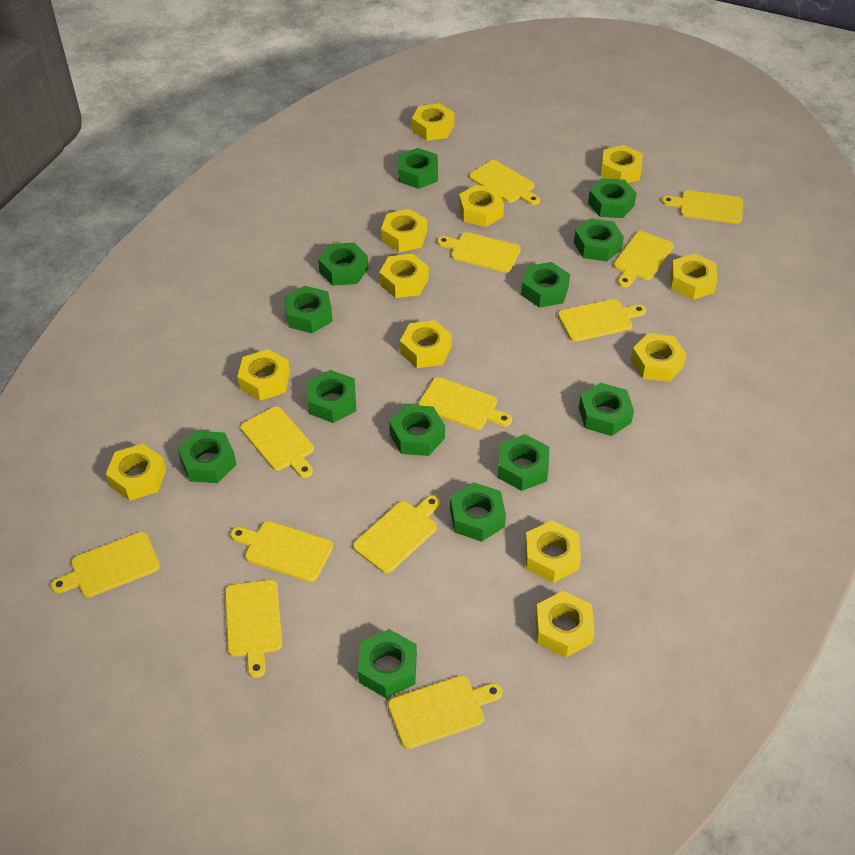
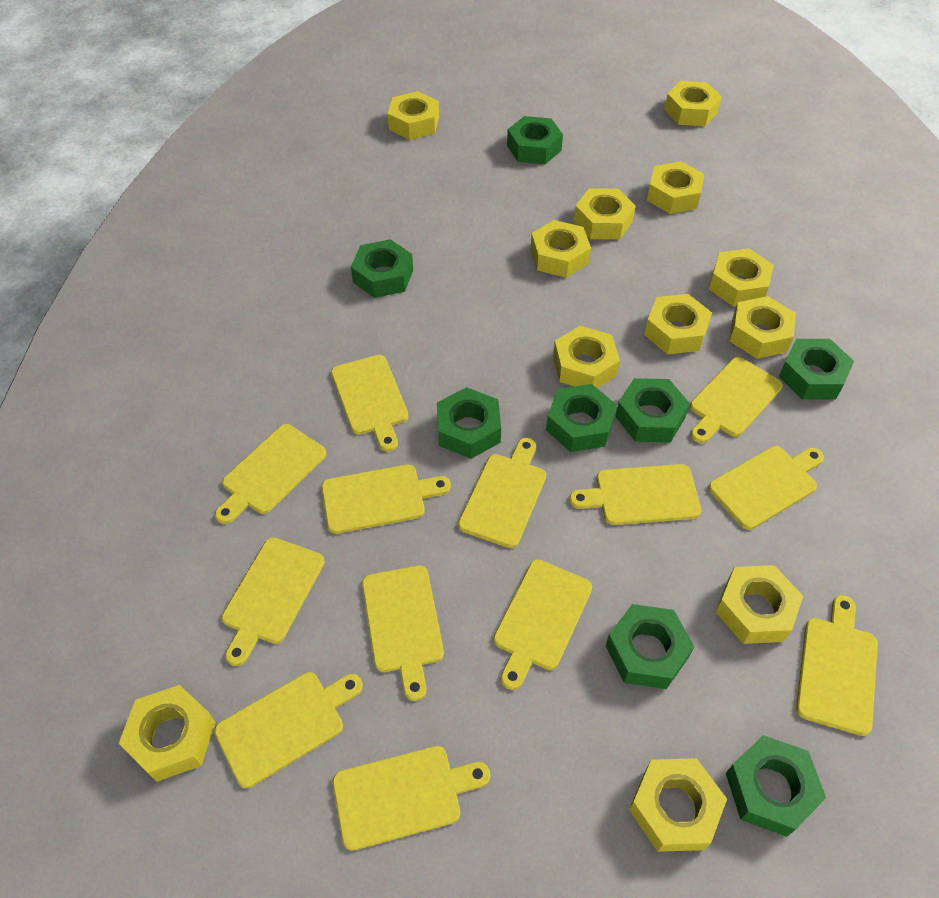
green nut: 13 -> 8
yellow cutting board: 12 -> 13

